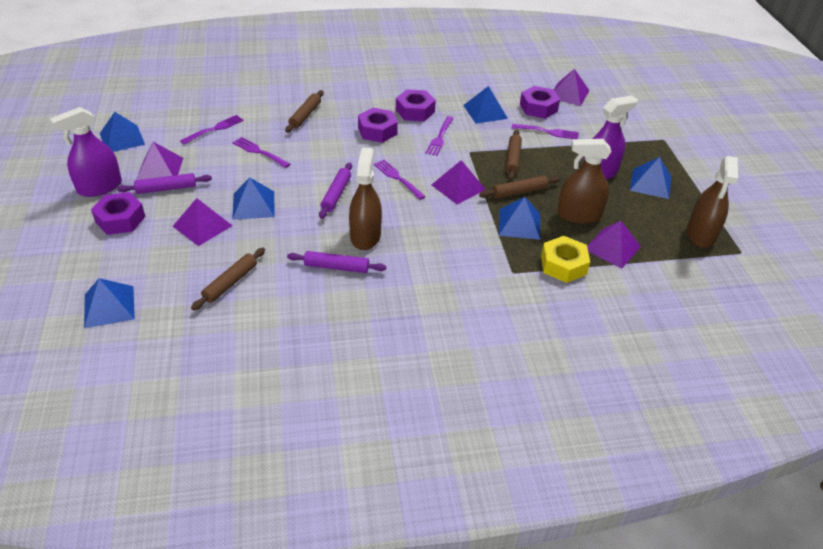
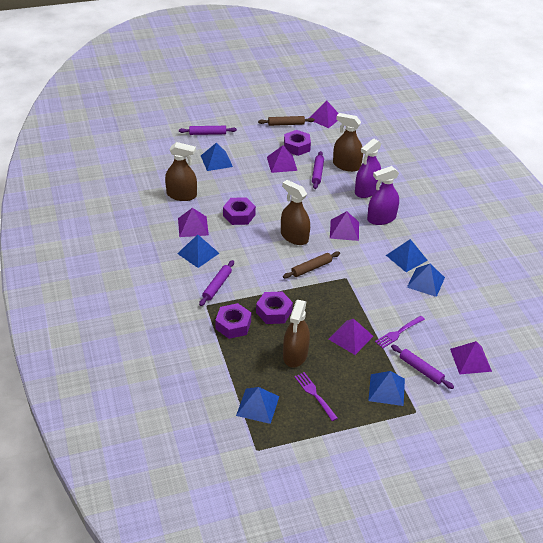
brown rolling pin: 4 -> 2
brown spray bottle: 3 -> 4
purple fork: 5 -> 2
purple pyramid: 5 -> 6
purple rolling pin: 3 -> 4
yellow nut: 1 -> 0

